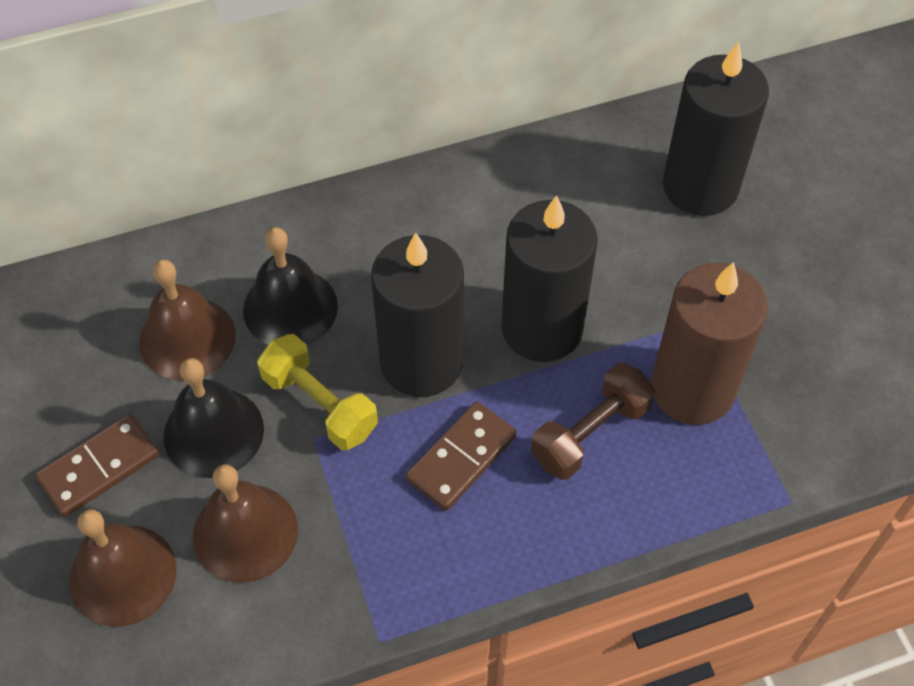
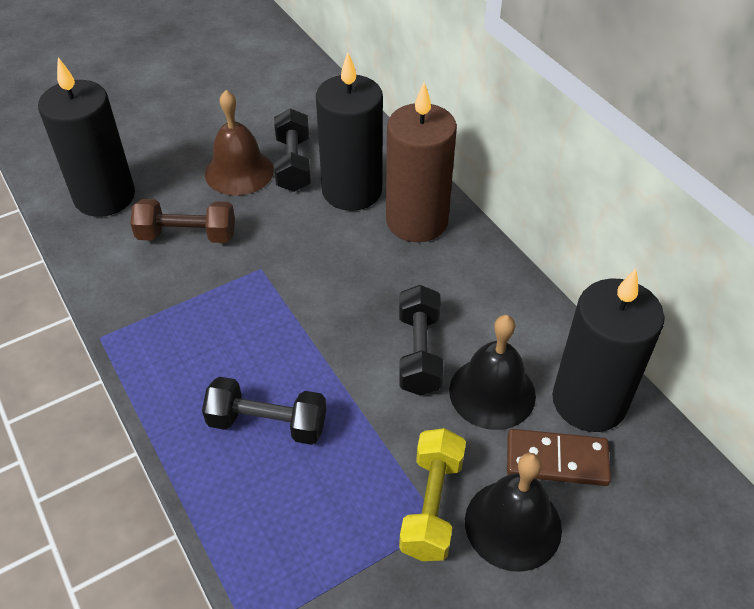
black dumbbell: 0 -> 3
brown bell: 3 -> 1
brown domino: 2 -> 1

